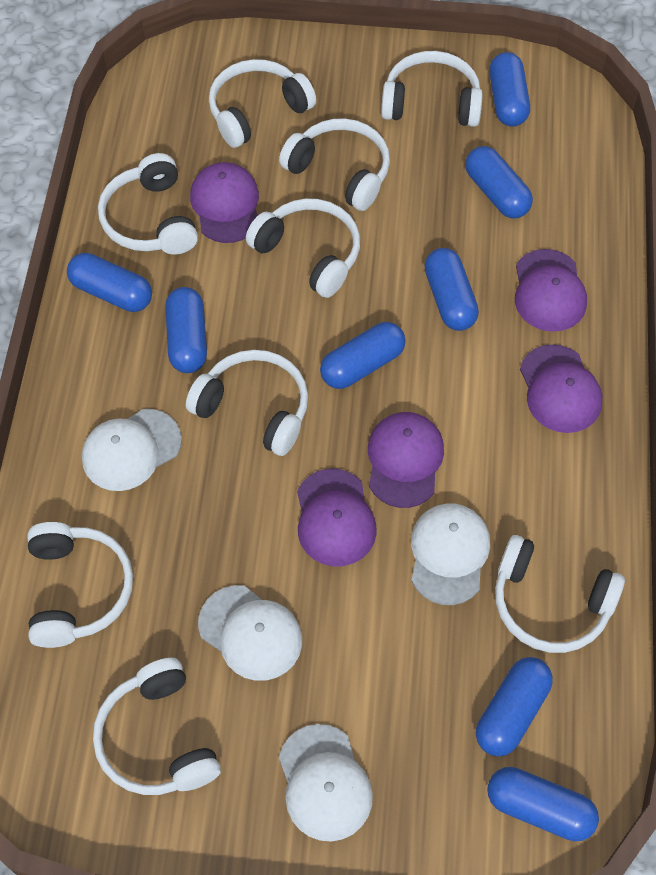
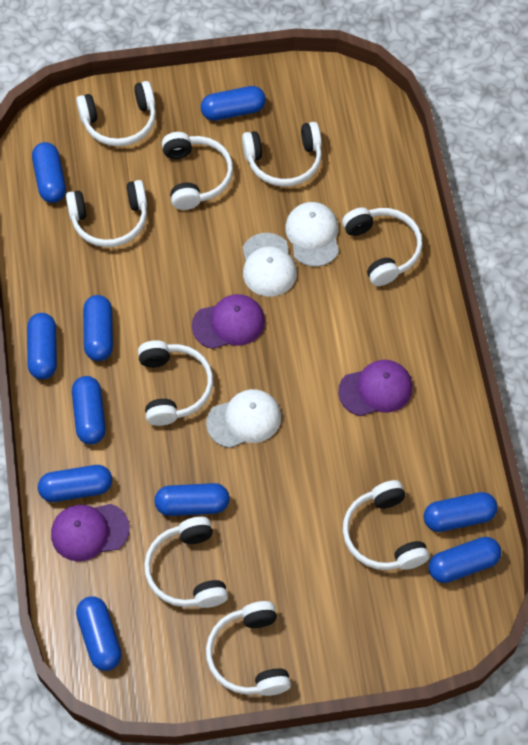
blue capsule: 8 -> 10
purple cap: 5 -> 3
white cap: 4 -> 3

